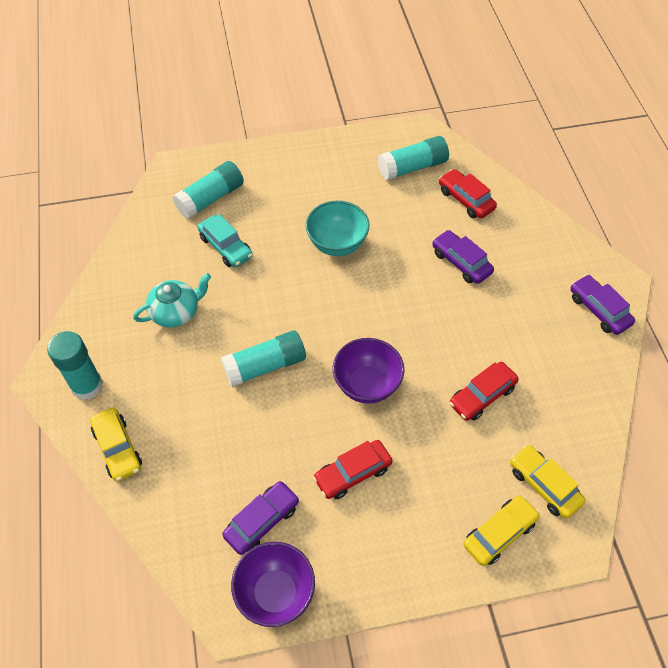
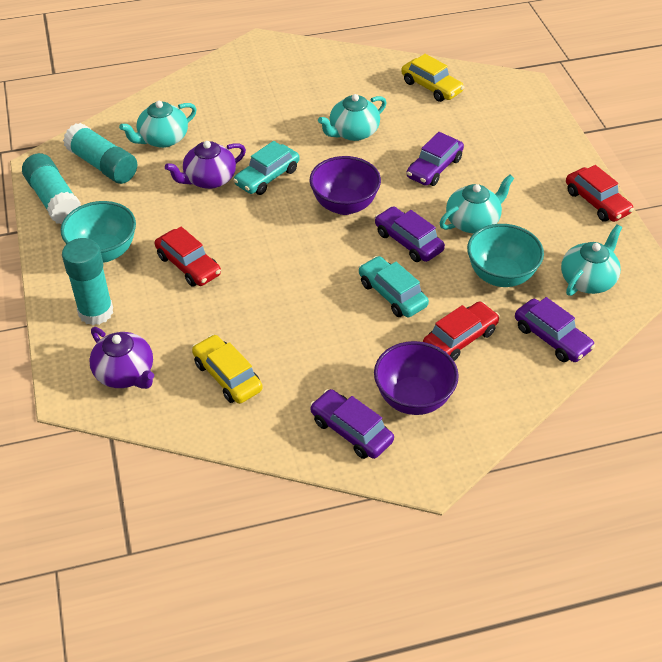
purple car: 3 -> 4
purple teapot: 0 -> 2
turquoise bowl: 1 -> 2
turquoise car: 1 -> 2
turquoise glue stick: 4 -> 3
turquoise teapot: 1 -> 4
yellow car: 3 -> 2

